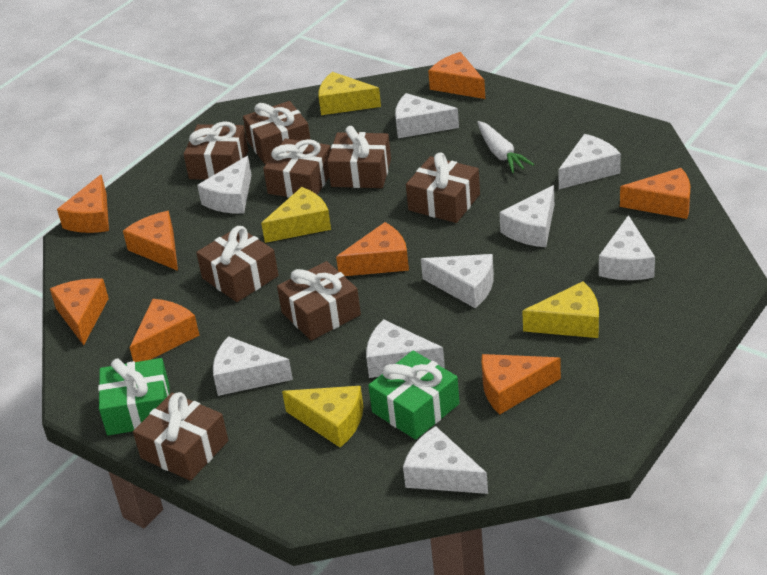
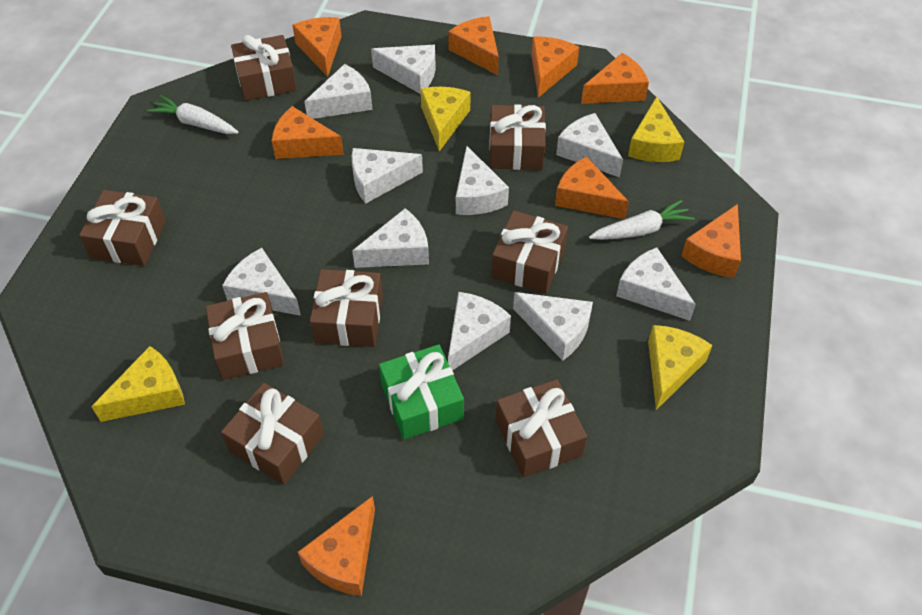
green gift: 2 -> 1
white carrot: 1 -> 2
white cheese: 9 -> 10

